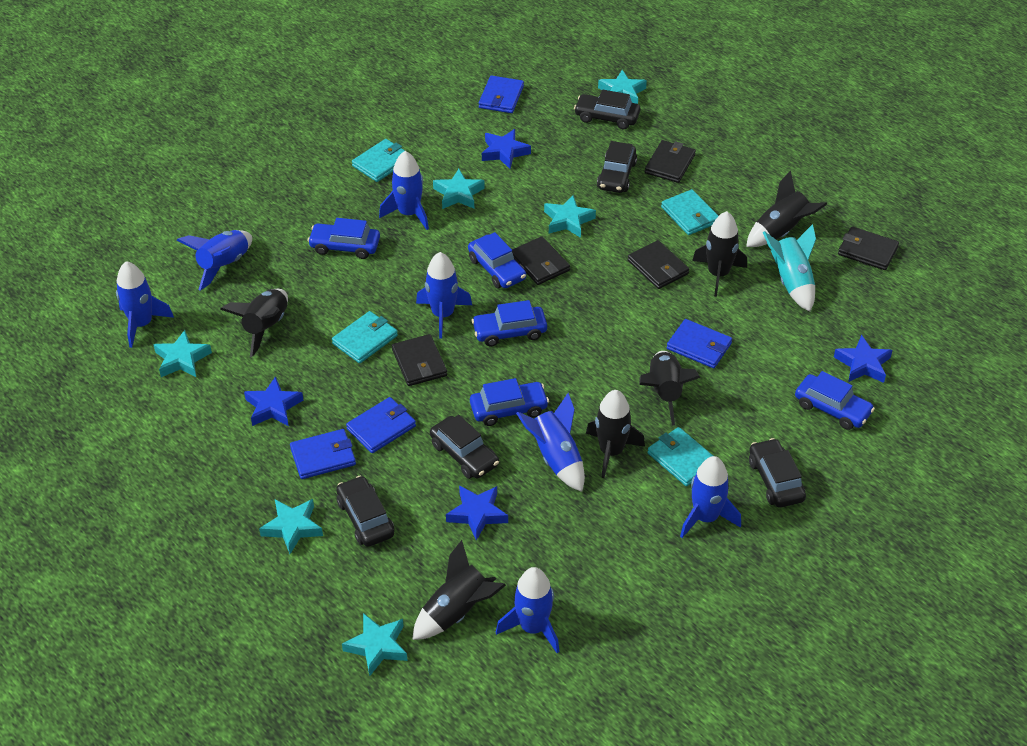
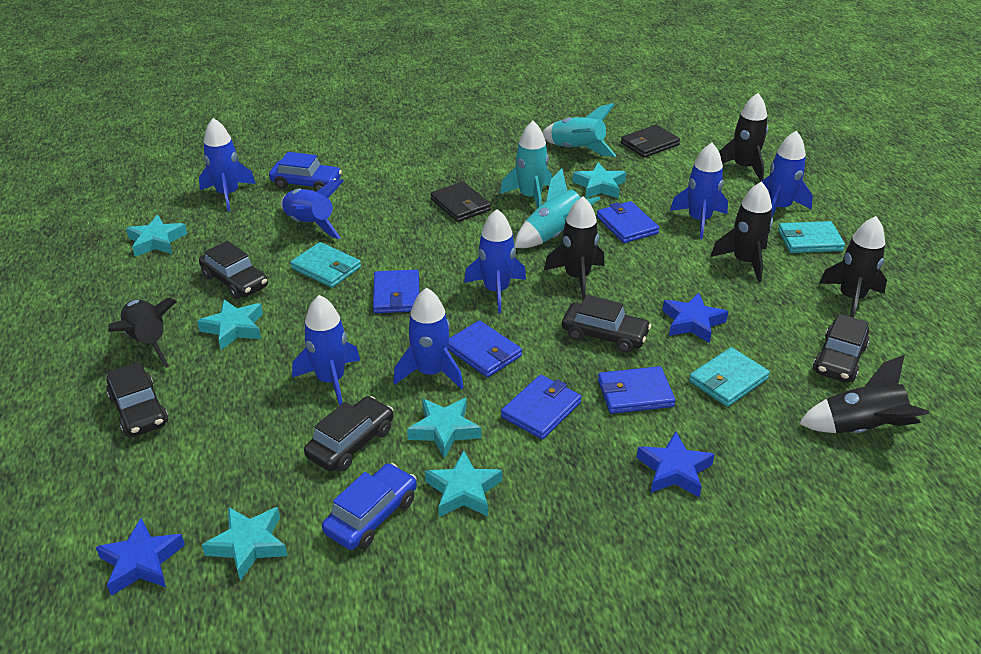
black wallet: 5 -> 2
blue car: 5 -> 2
blue star: 4 -> 3
blue wallet: 4 -> 5
turquoise rocket: 1 -> 3
turquoise wallet: 4 -> 3

